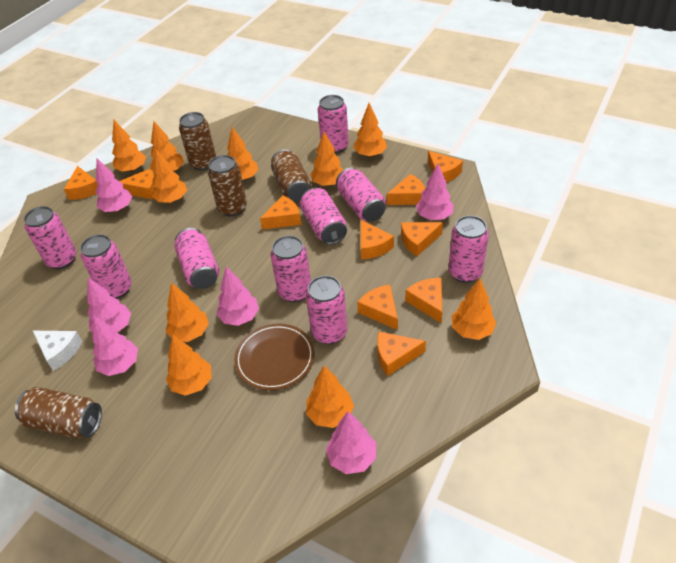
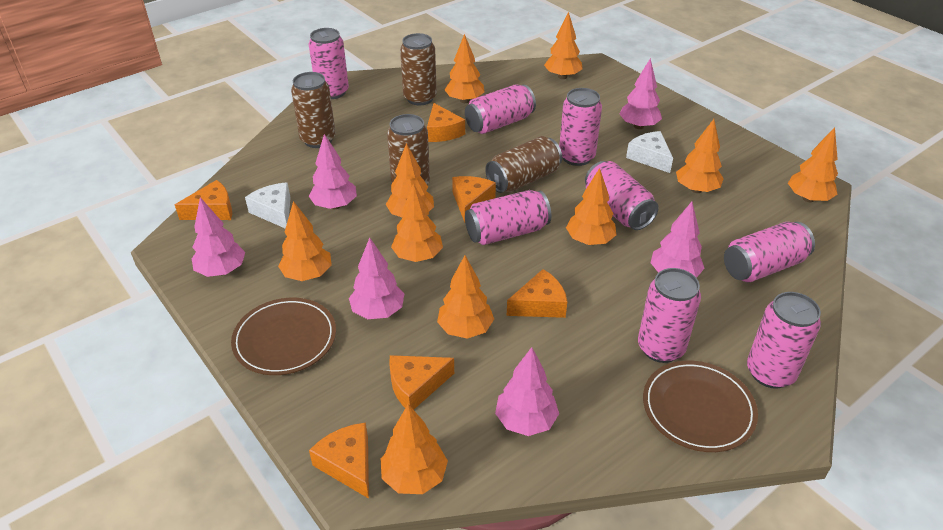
brown plate: 1 -> 2
orange cheese: 10 -> 6
pink can: 9 -> 8
white cheese: 1 -> 2

